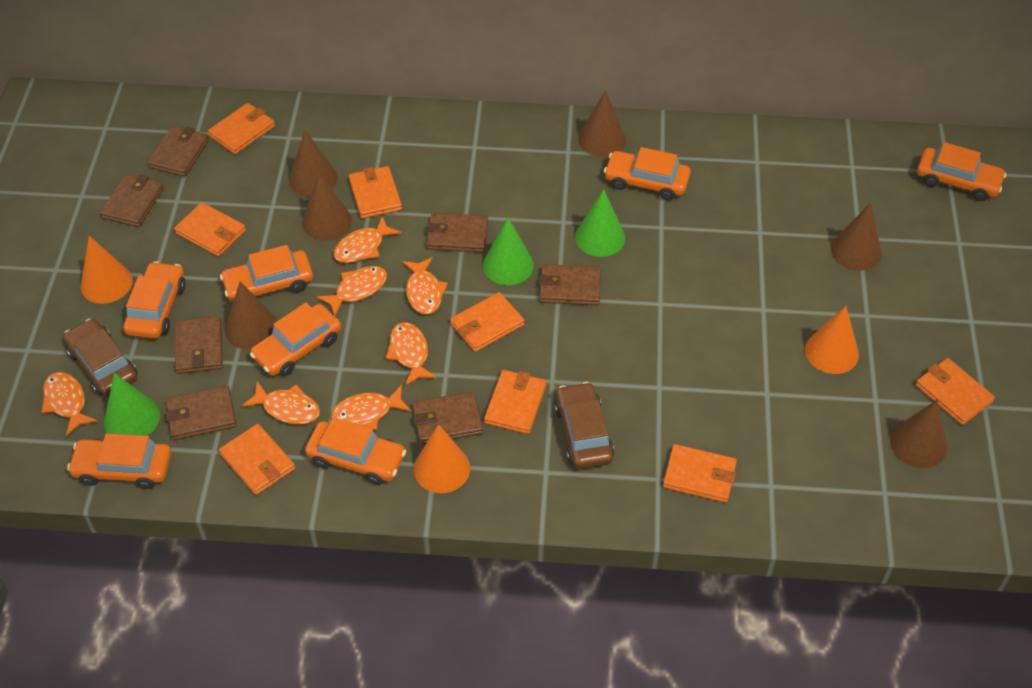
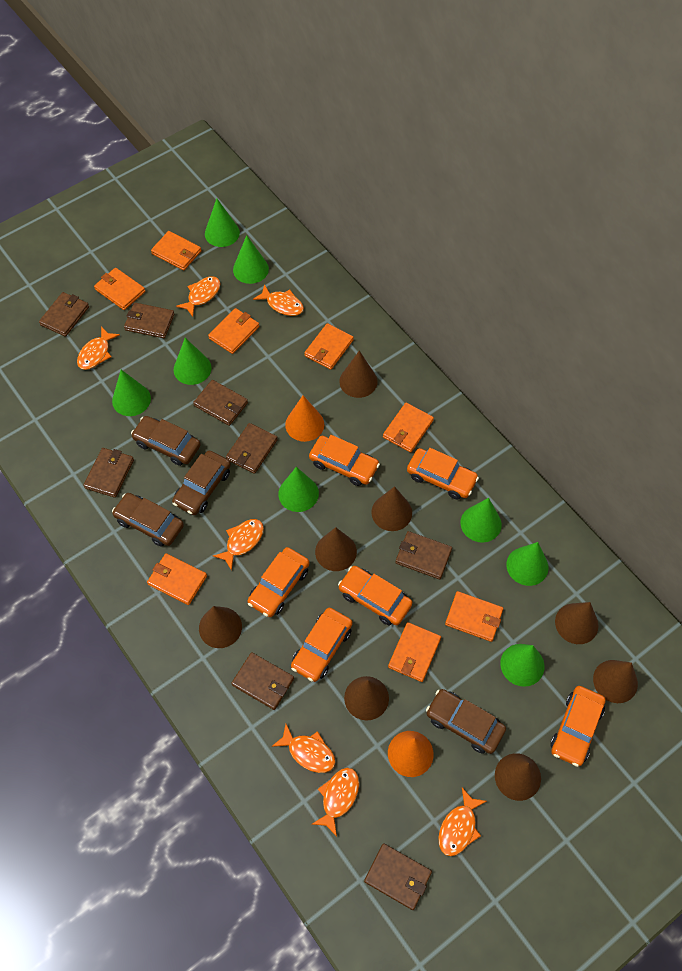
brown car: 2 -> 4
brown cone: 6 -> 8
brown wallet: 7 -> 8
green cone: 3 -> 8
orange car: 7 -> 6
orange cone: 3 -> 2

